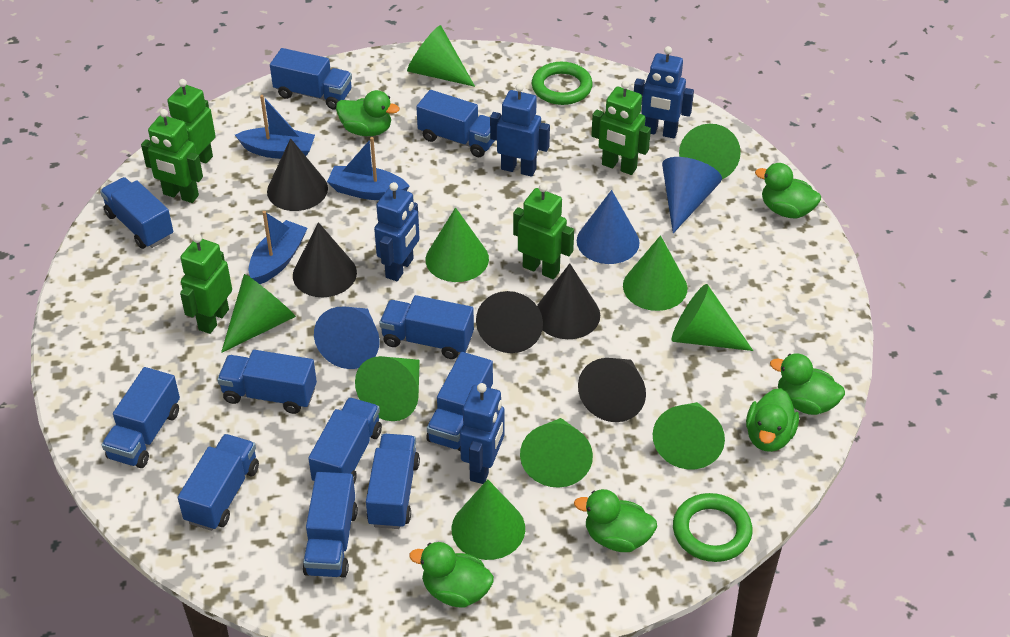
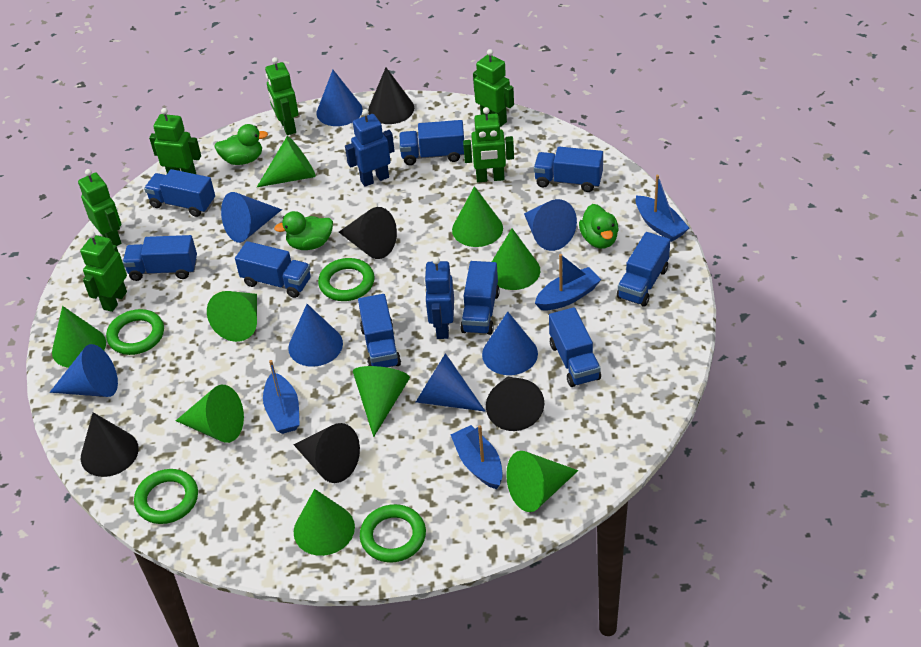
blue boat: 3 -> 4
blue cone: 3 -> 7
blue robot: 4 -> 2
blue truck: 11 -> 9
green cone: 10 -> 9
green duck: 6 -> 3
green ring: 2 -> 4
green robot: 5 -> 6

